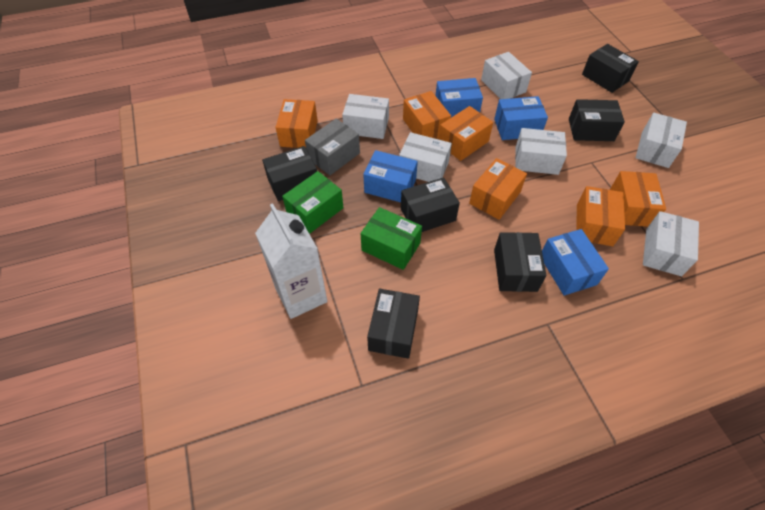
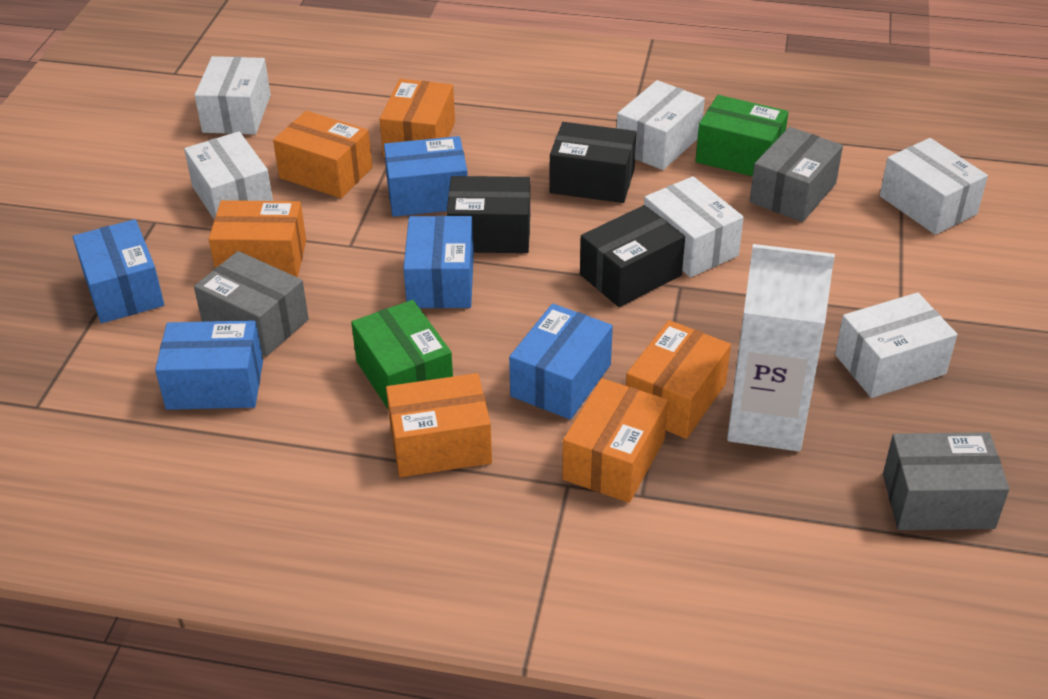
black box: 6 -> 3
blue box: 4 -> 5
grey box: 1 -> 3

